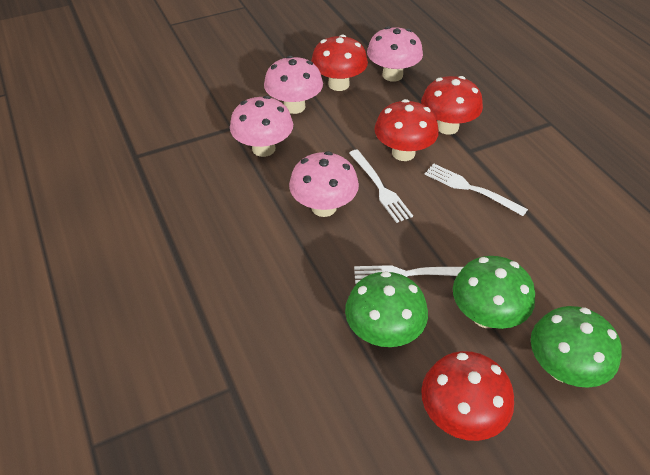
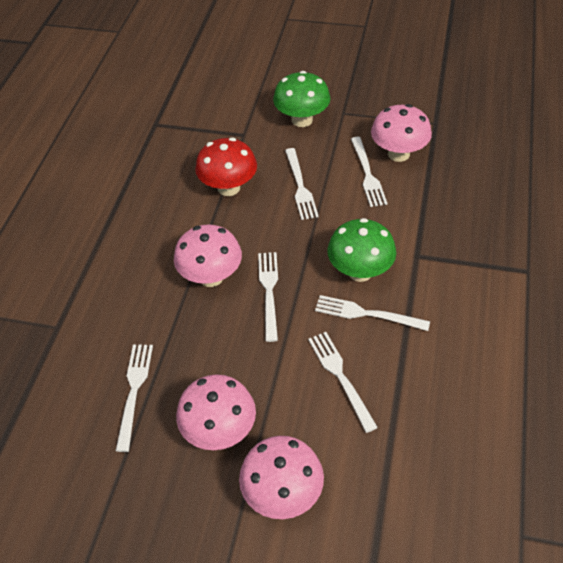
green mushroom: 3 -> 2
red mushroom: 4 -> 1
white fork: 3 -> 6

